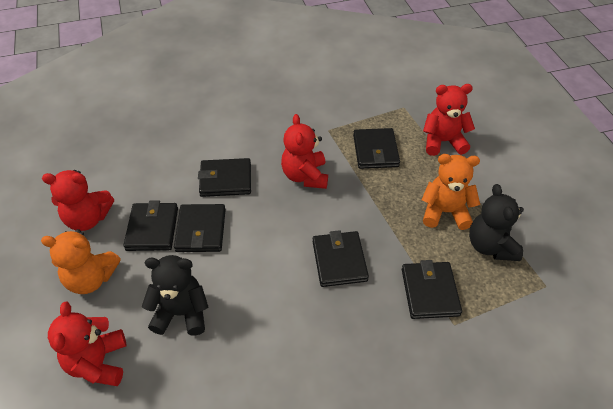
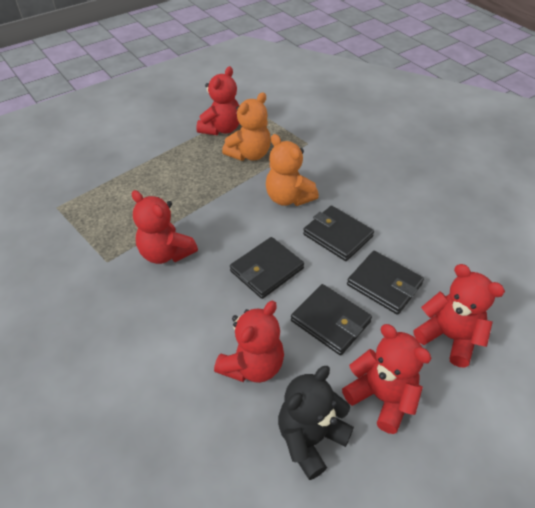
black teddy bear: 2 -> 1
black wallet: 6 -> 4
red teddy bear: 4 -> 5

